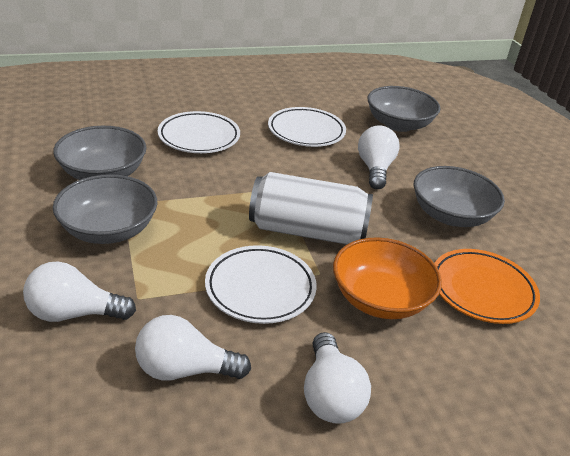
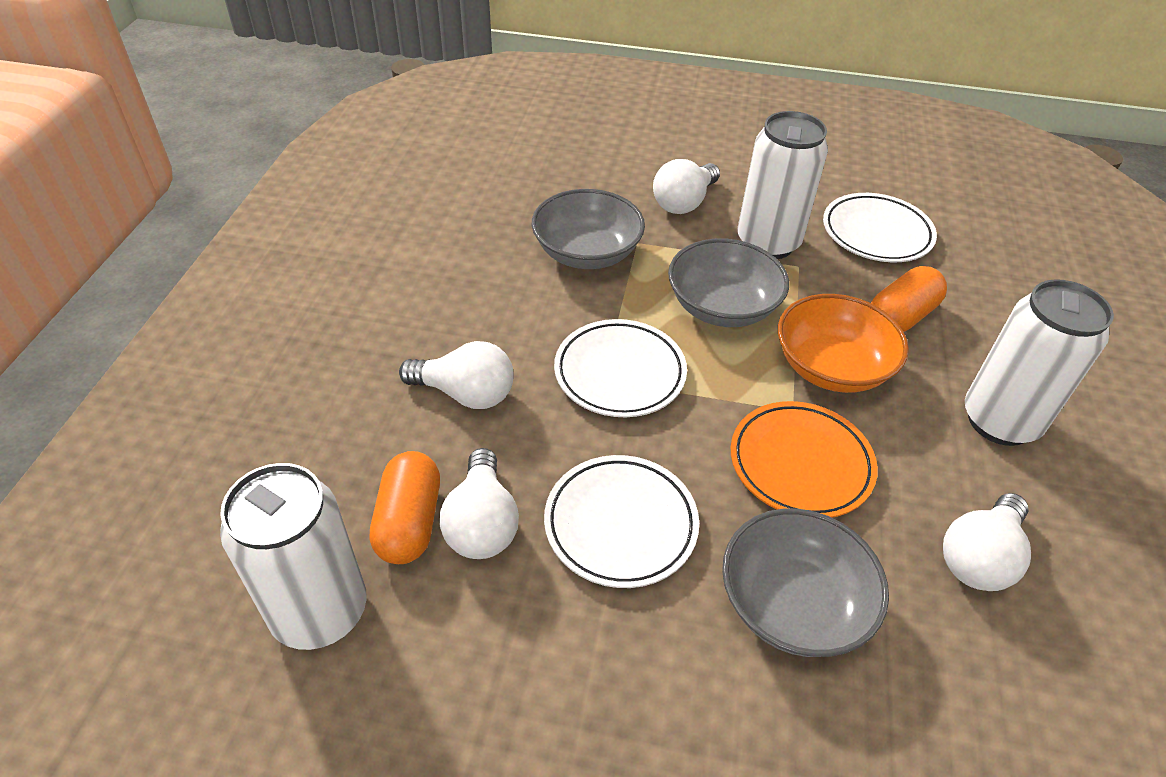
grey bowl: 4 -> 3
orange capsule: 0 -> 2
white can: 1 -> 3

